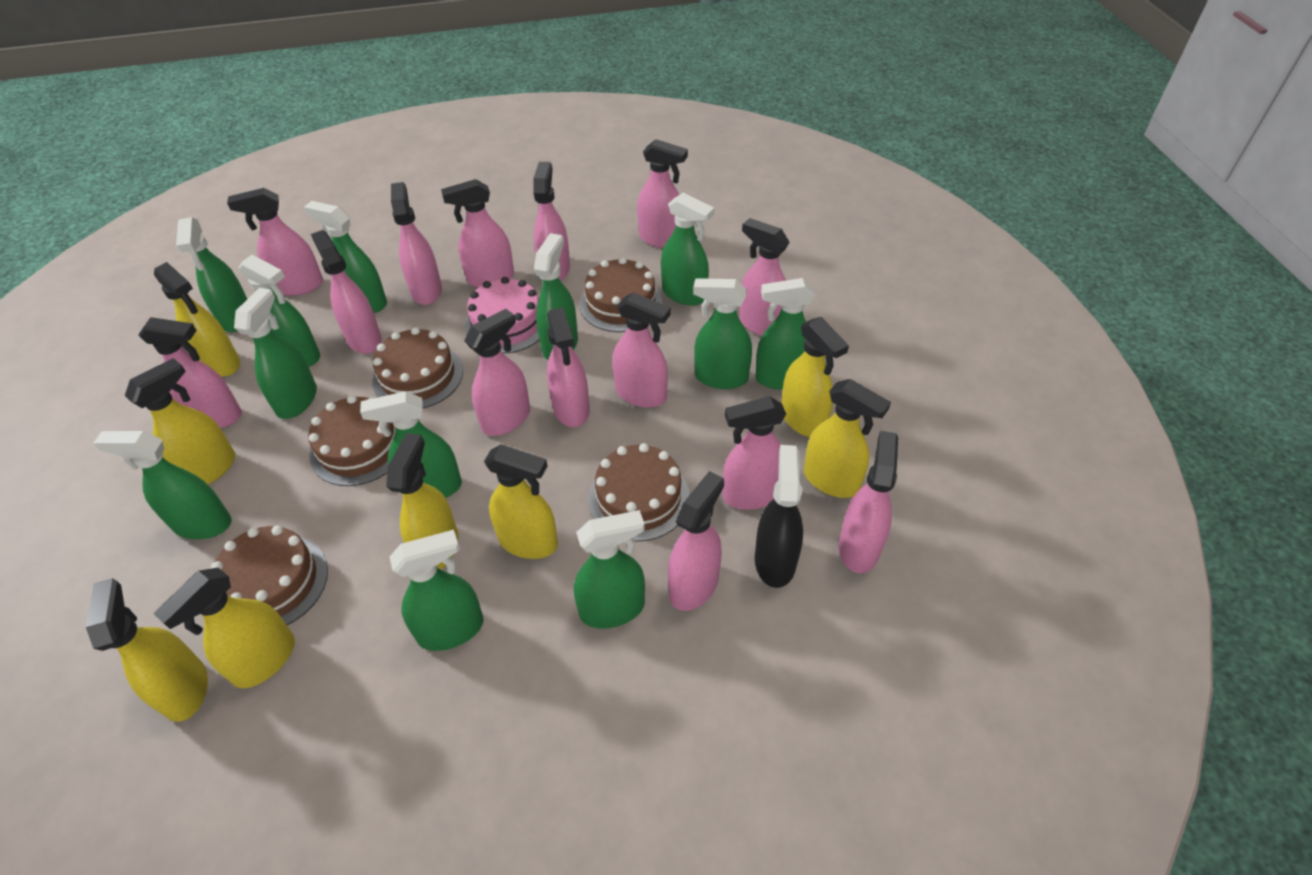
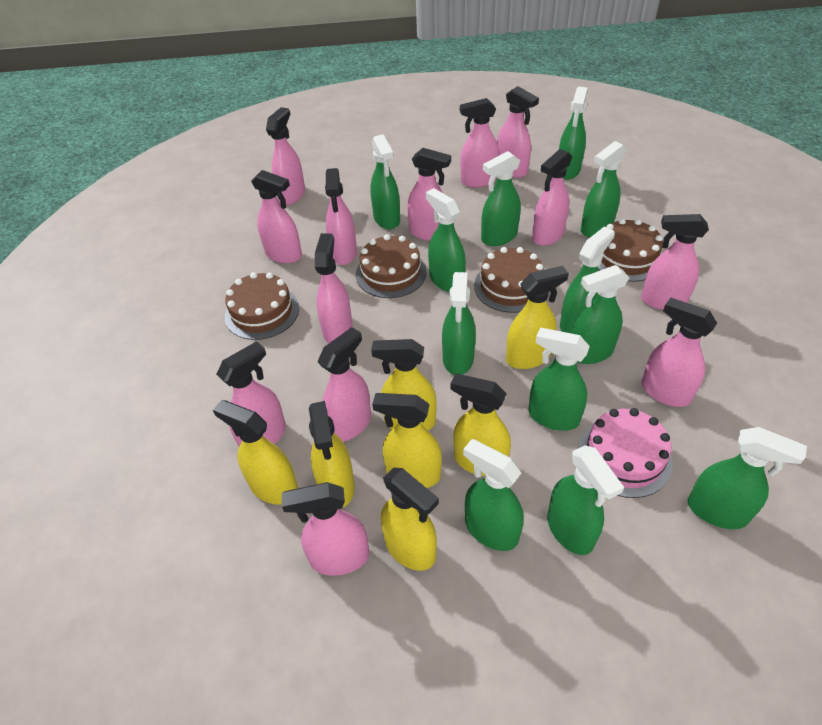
black spray bottle: 1 -> 0
brown cake: 5 -> 4
pink spray bottle: 14 -> 13
yellow spray bottle: 8 -> 7

